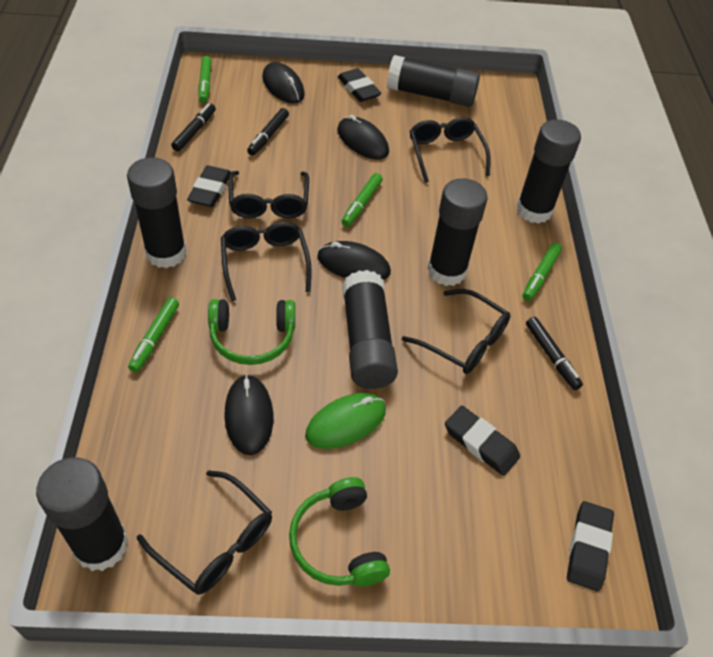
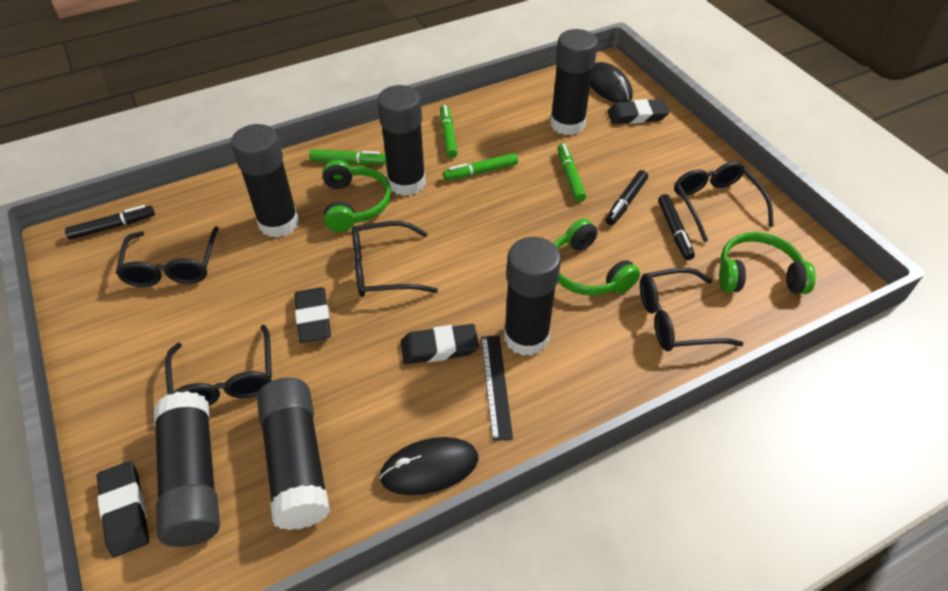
black mouse: 4 -> 2
black ruler: 0 -> 1
green headphones: 2 -> 3
green mouse: 1 -> 0

